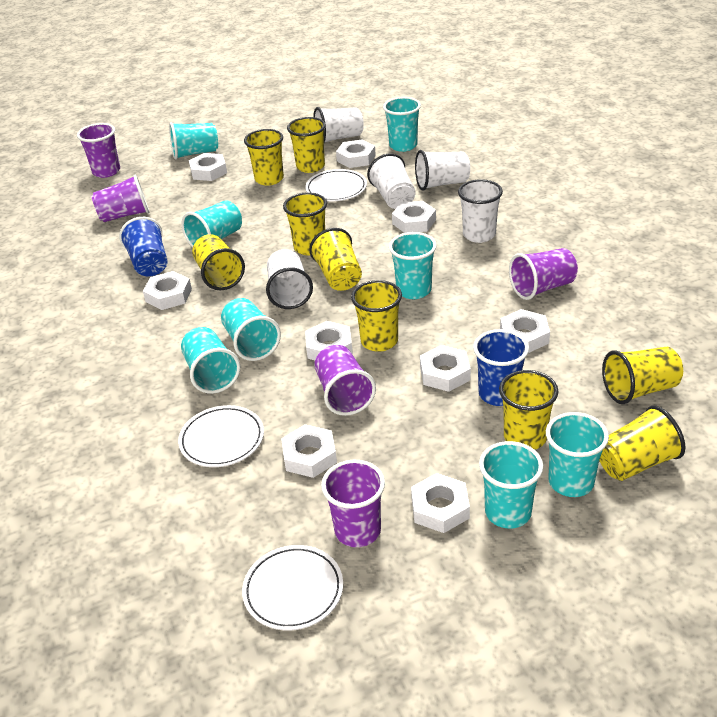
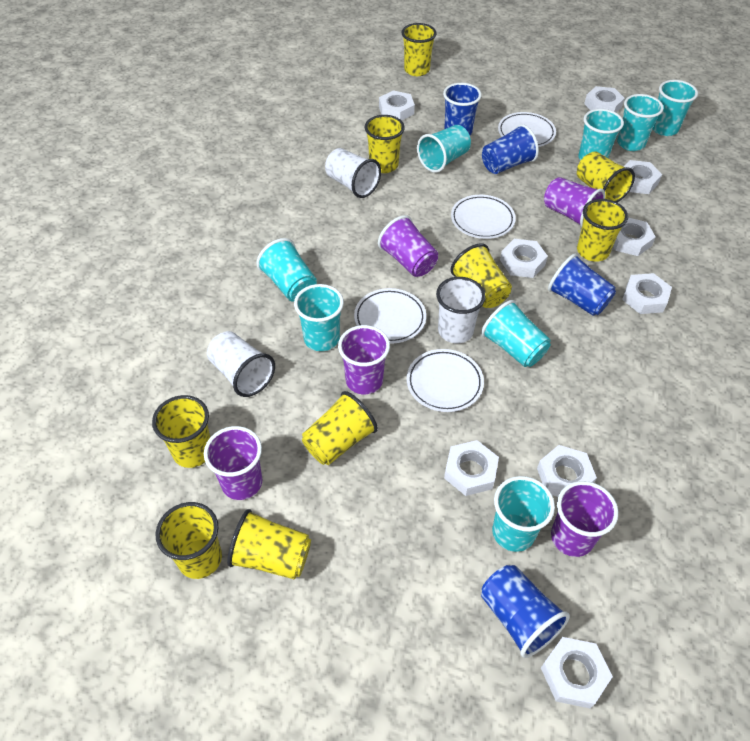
blue cup: 2 -> 4
white cup: 5 -> 3
white plate: 3 -> 4

